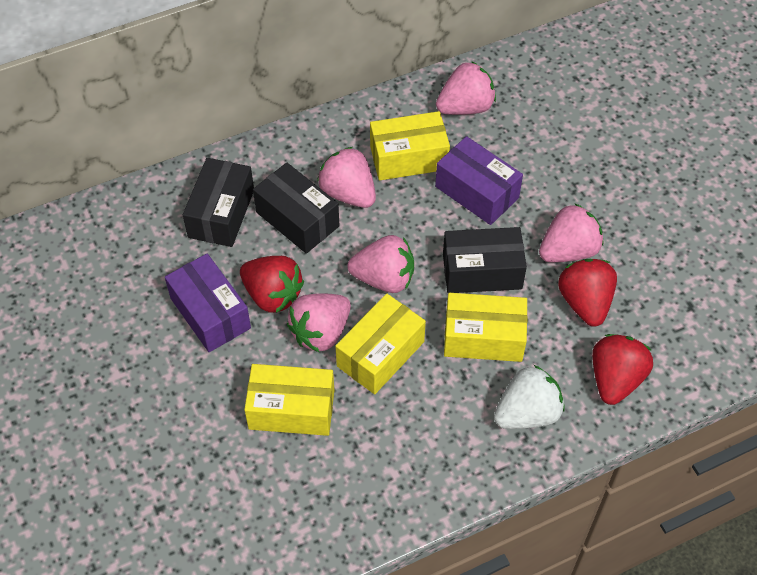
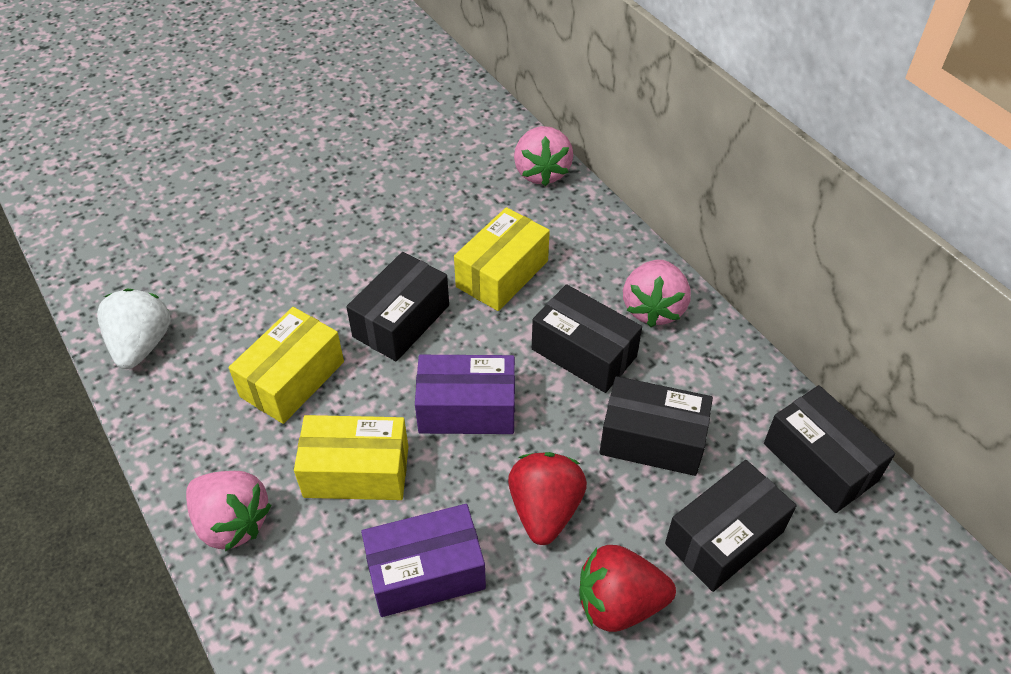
black box: 3 -> 5
pink strawberry: 5 -> 3
red strawberry: 3 -> 2
yellow box: 4 -> 3

